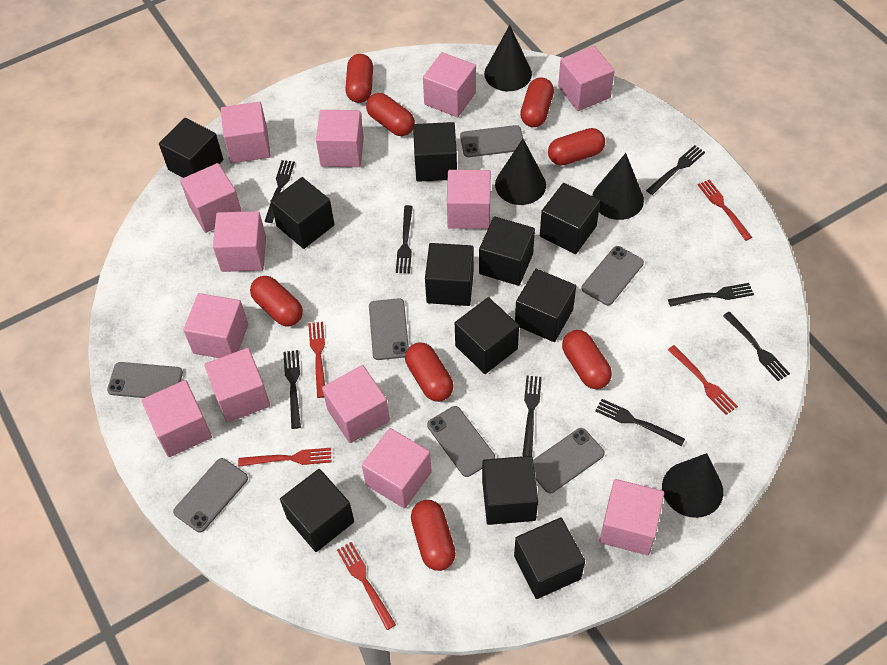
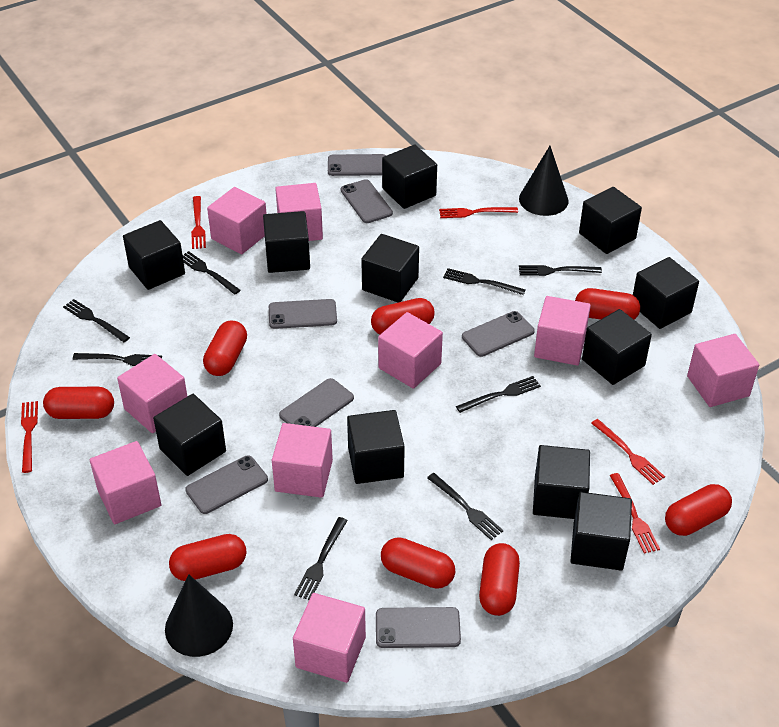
black cone: 4 -> 2
pink cube: 13 -> 9

